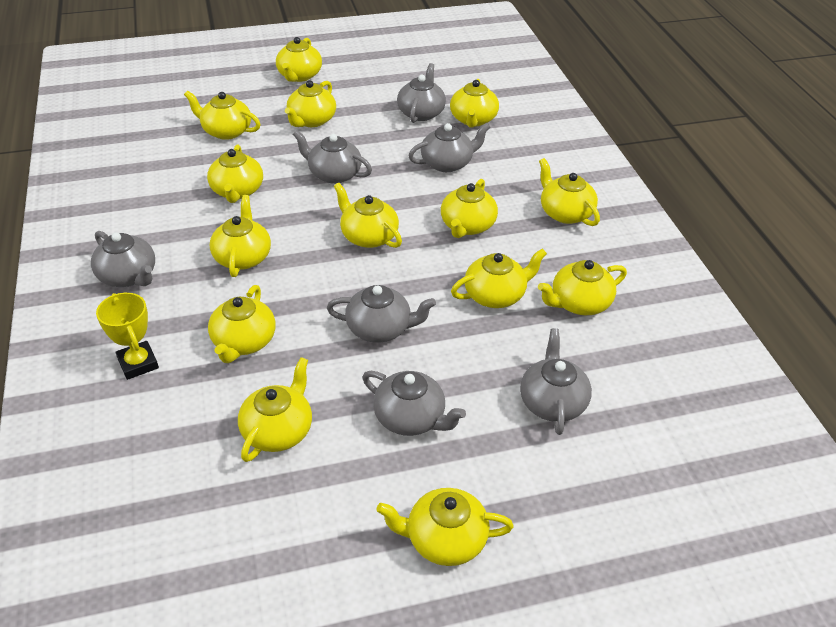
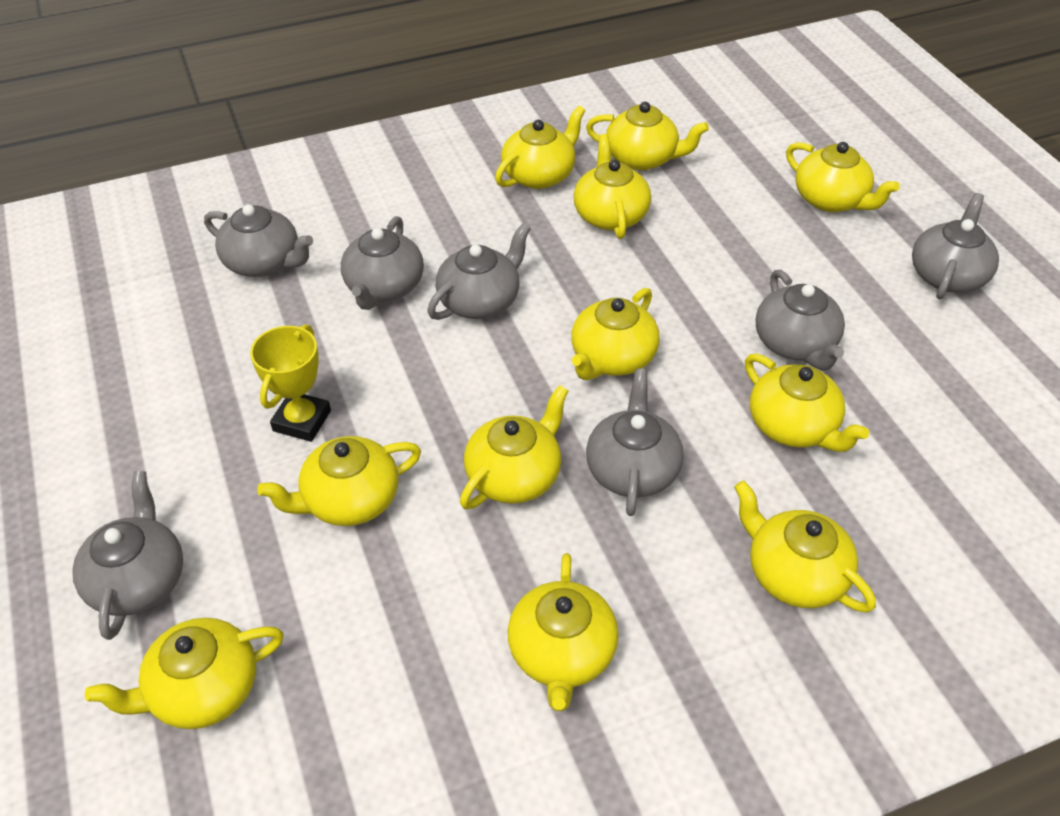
yellow teapot: 14 -> 11

